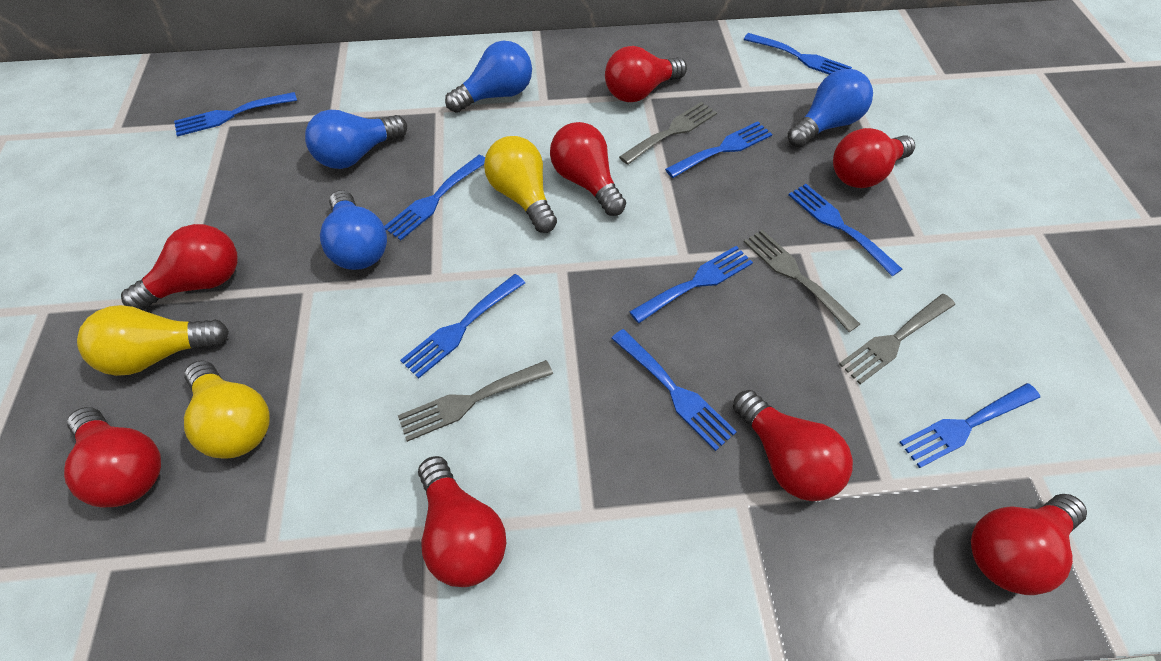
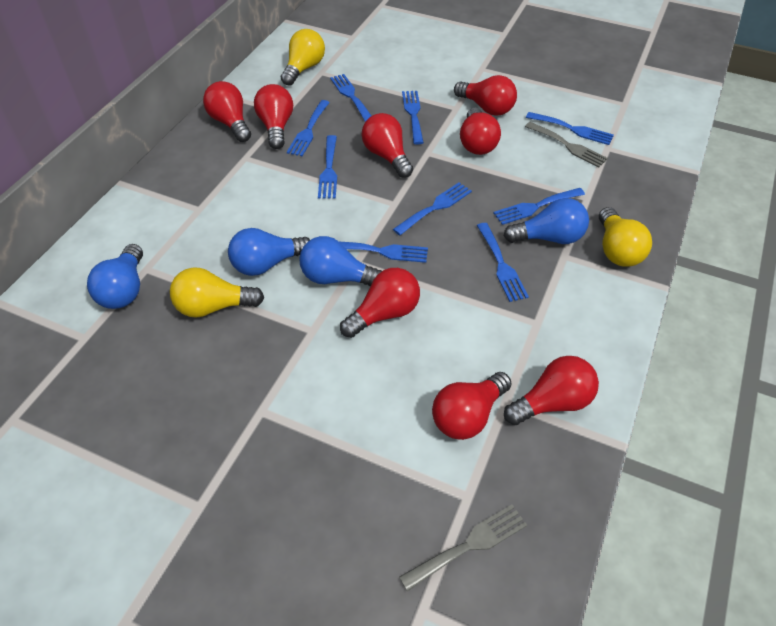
grey fork: 4 -> 2

